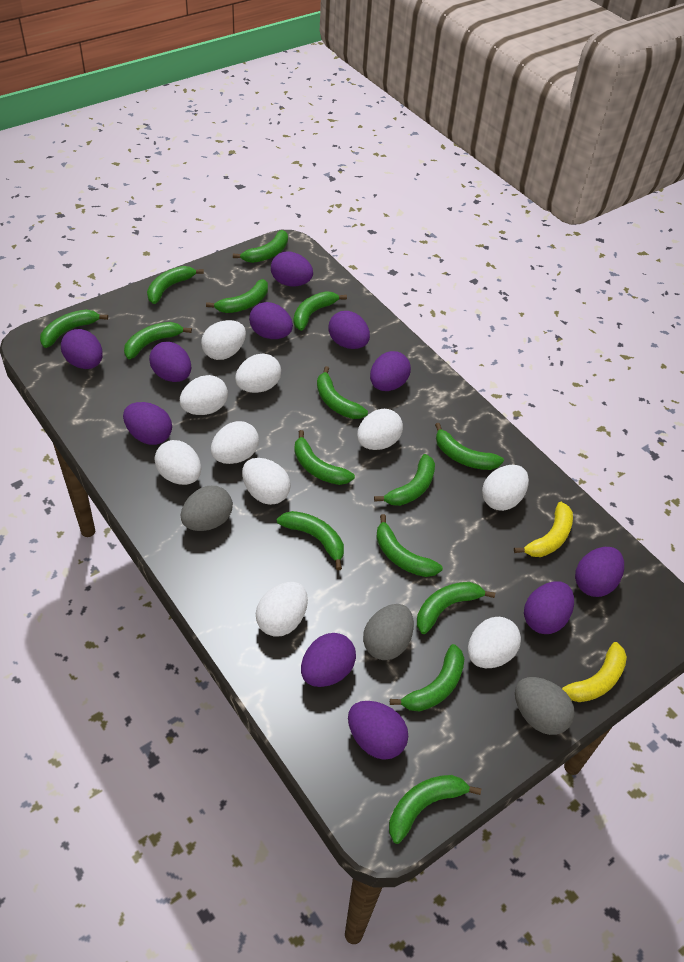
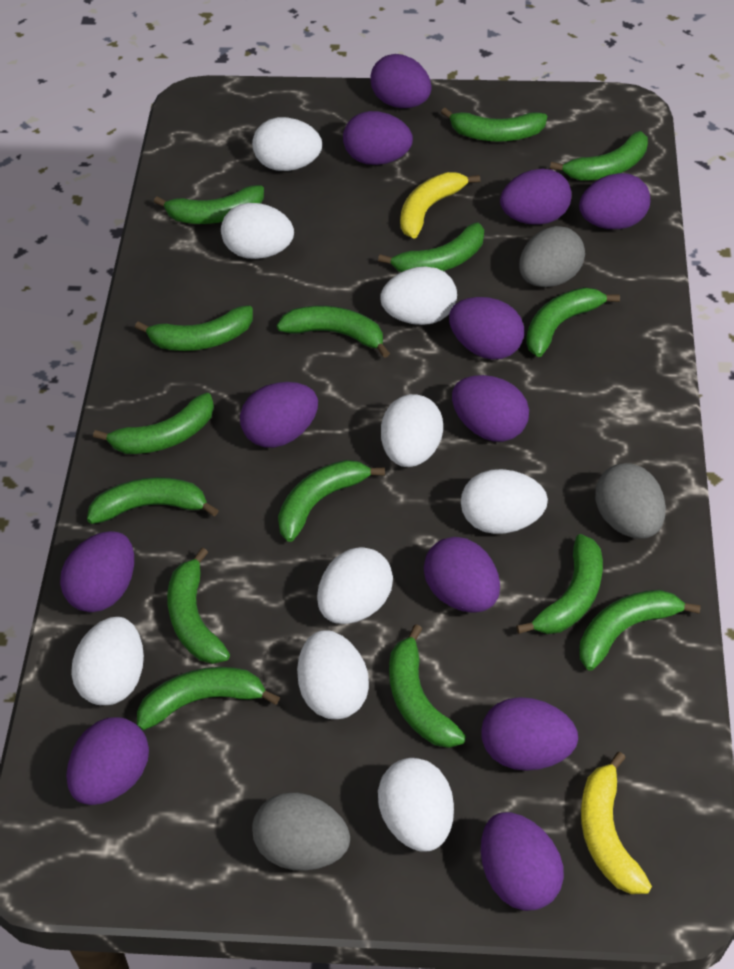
purple egg: 11 -> 12
white egg: 10 -> 9

